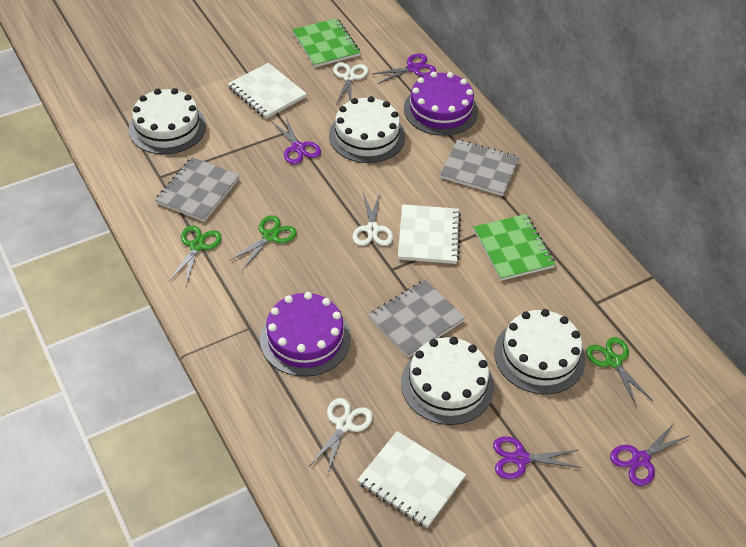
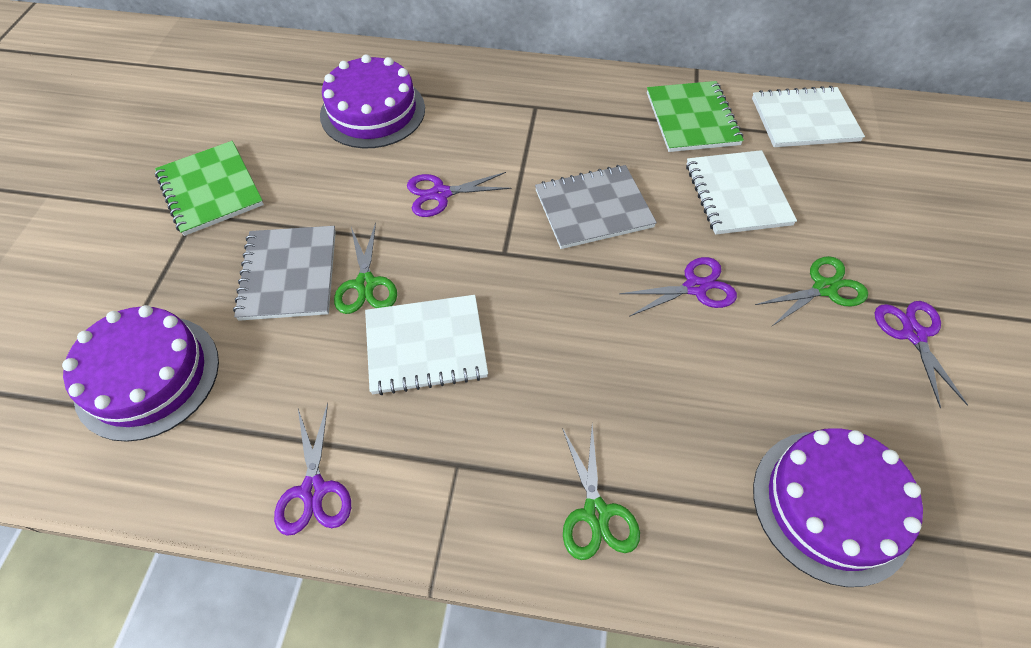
grey notebook: 3 -> 2
purple cake: 2 -> 3
white cake: 4 -> 0
white scissors: 3 -> 0

